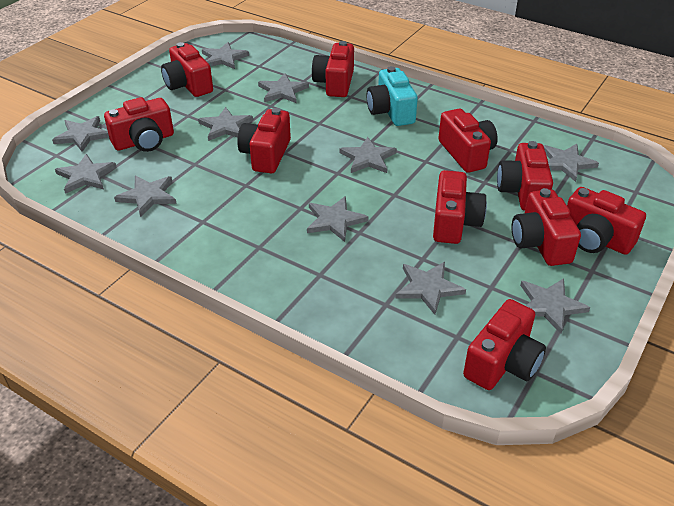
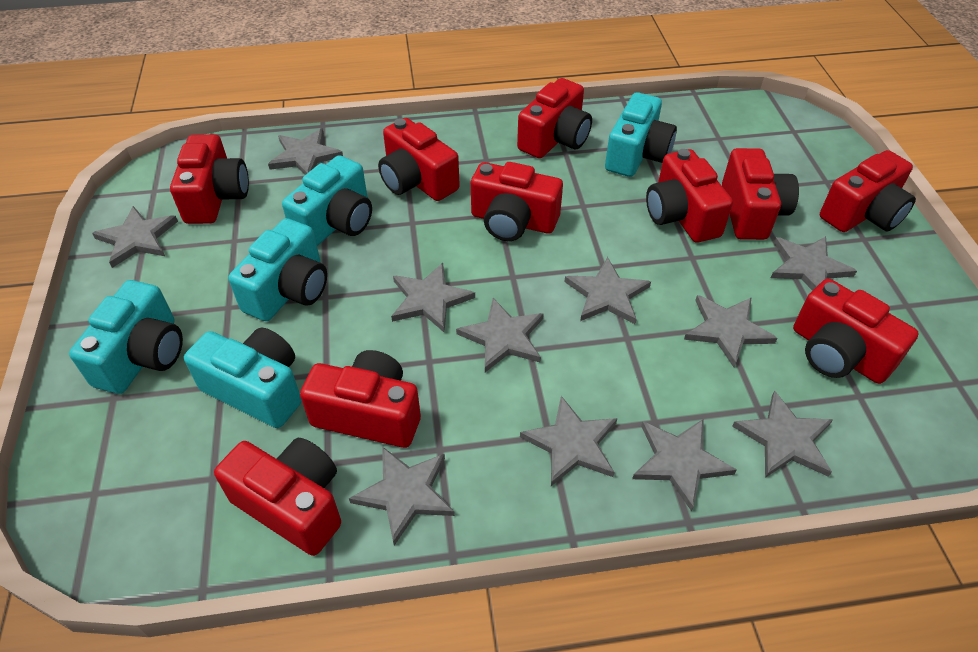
turquoise camera: 1 -> 5

